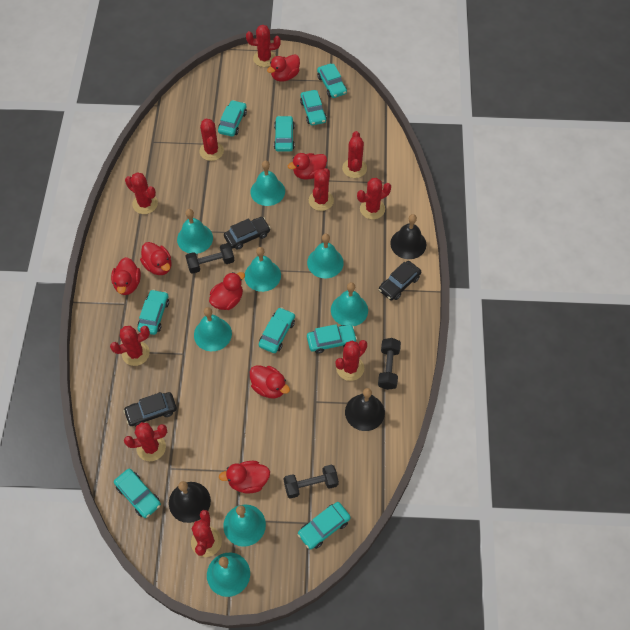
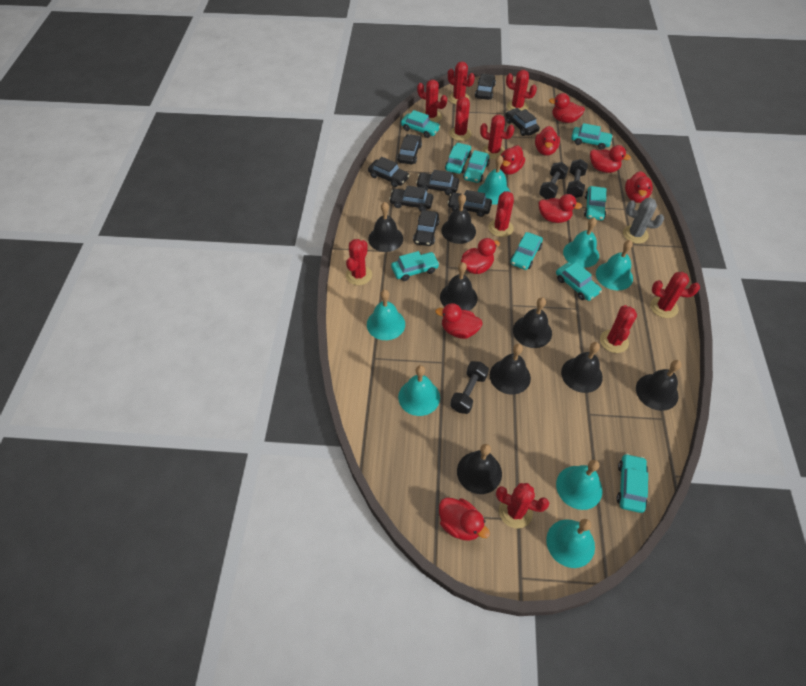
black bell: 3 -> 8
black car: 3 -> 8
grey cactus: 0 -> 1
red duck: 7 -> 9
turquoise bell: 8 -> 7

